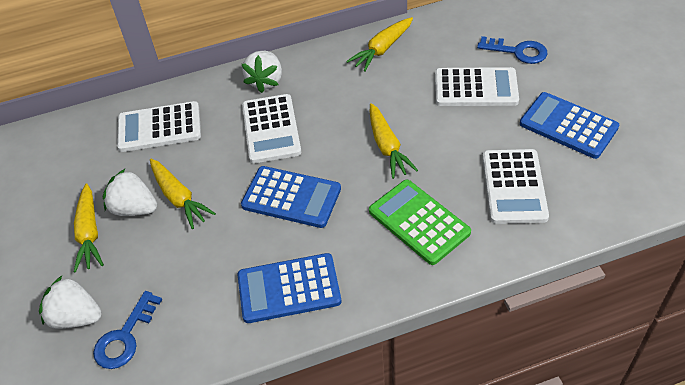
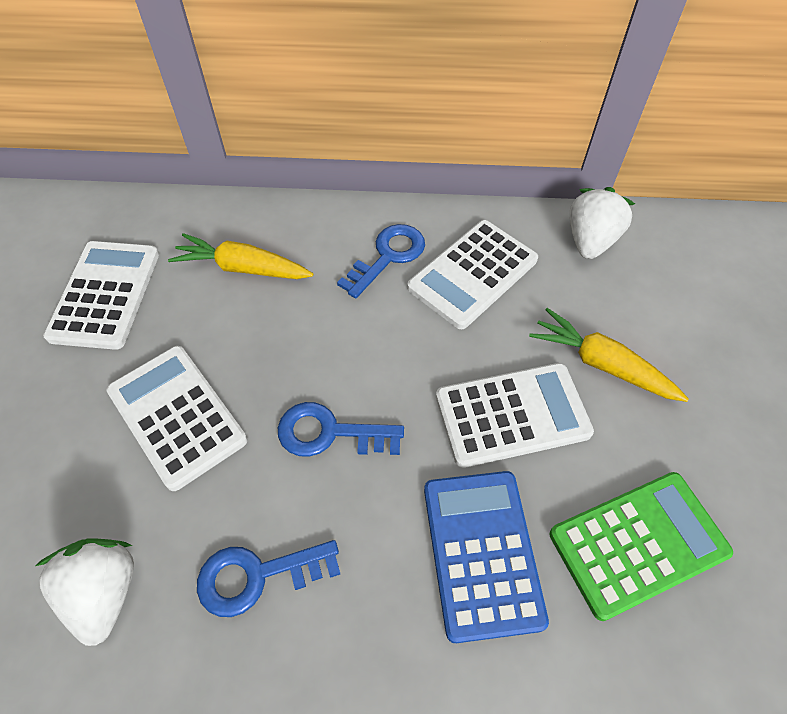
blue calculator: 3 -> 1
blue key: 2 -> 3
white strawberry: 3 -> 2
yellow carrot: 4 -> 2

